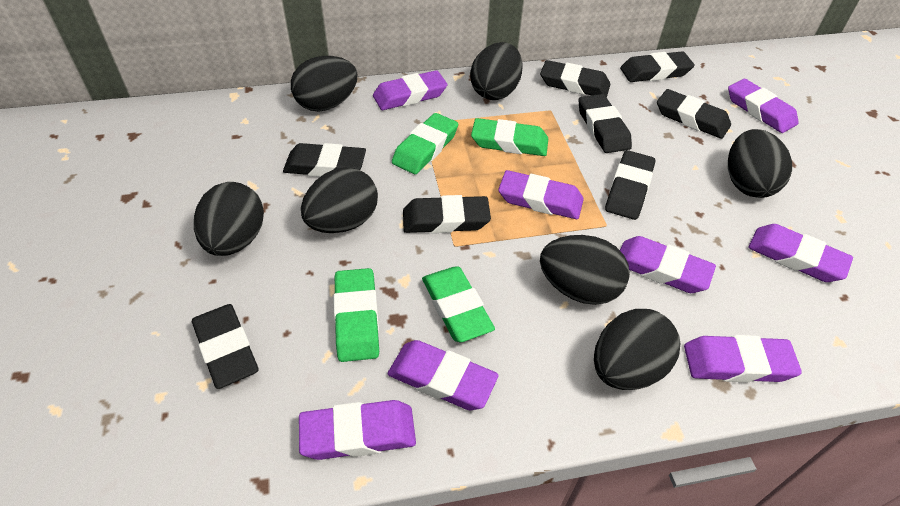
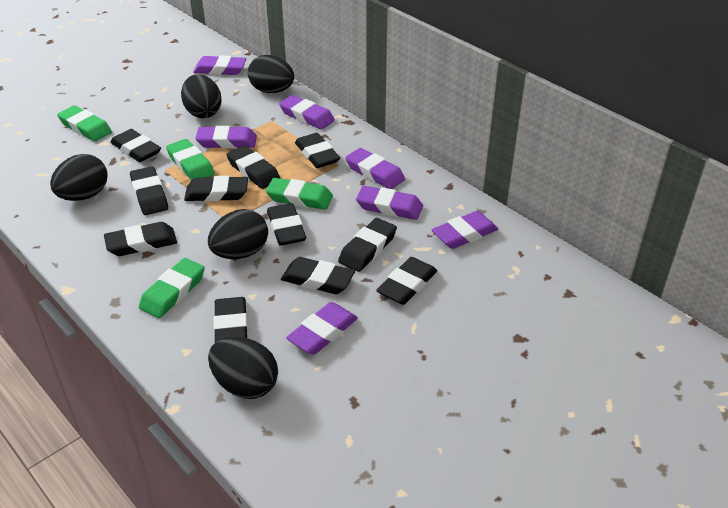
black egg: 7 -> 5
black eraser: 8 -> 11
purple eraser: 8 -> 7

